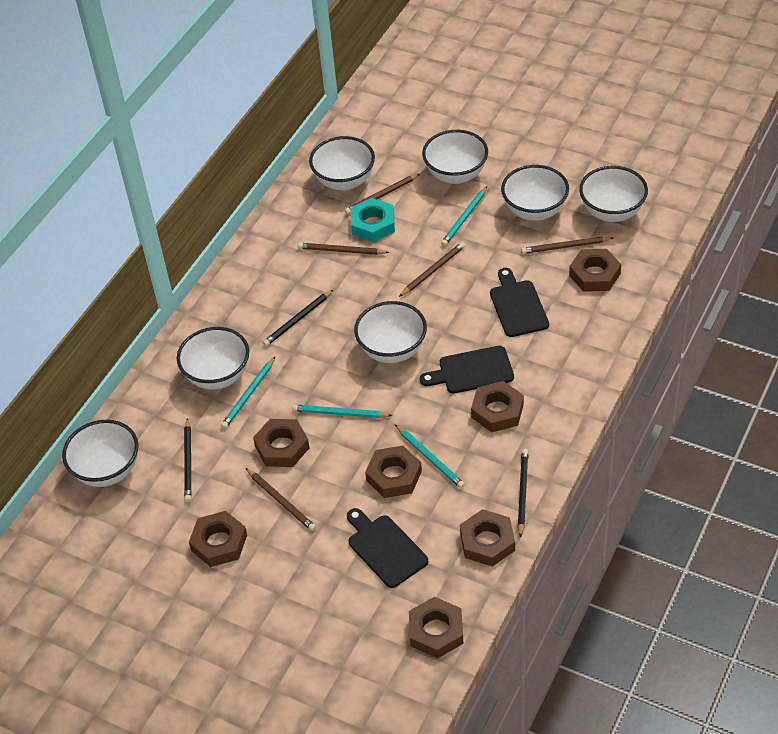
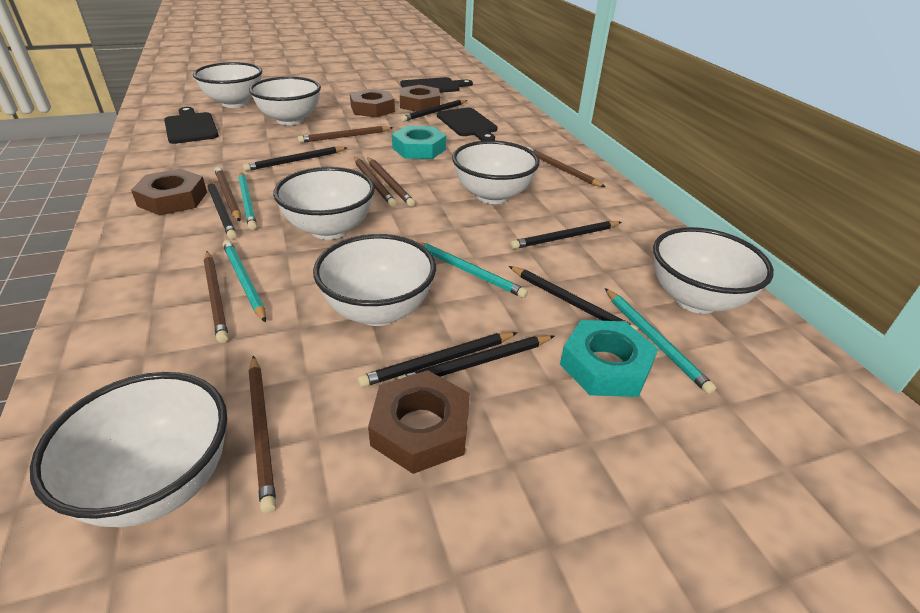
black pencil: 3 -> 7
brown nut: 7 -> 4
brown pencil: 5 -> 7
turquoise nut: 1 -> 2

